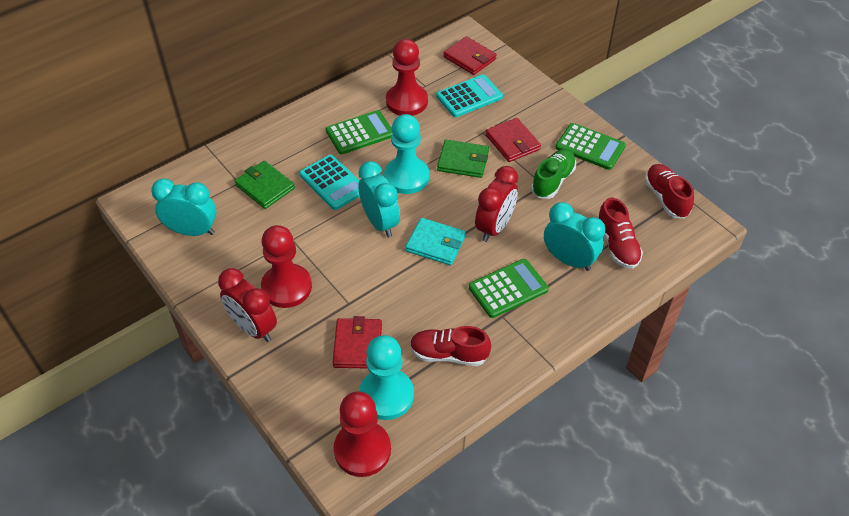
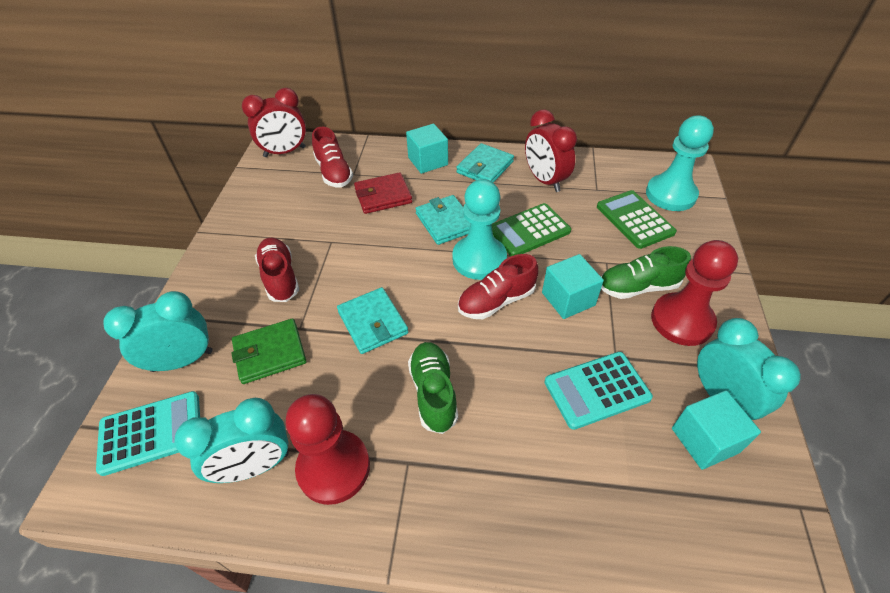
green calculator: 3 -> 2
green shoe: 1 -> 2
green wallet: 2 -> 1
red pawn: 3 -> 2
red wallet: 3 -> 1
turquoise cube: 0 -> 3
turquoise wallet: 1 -> 3

